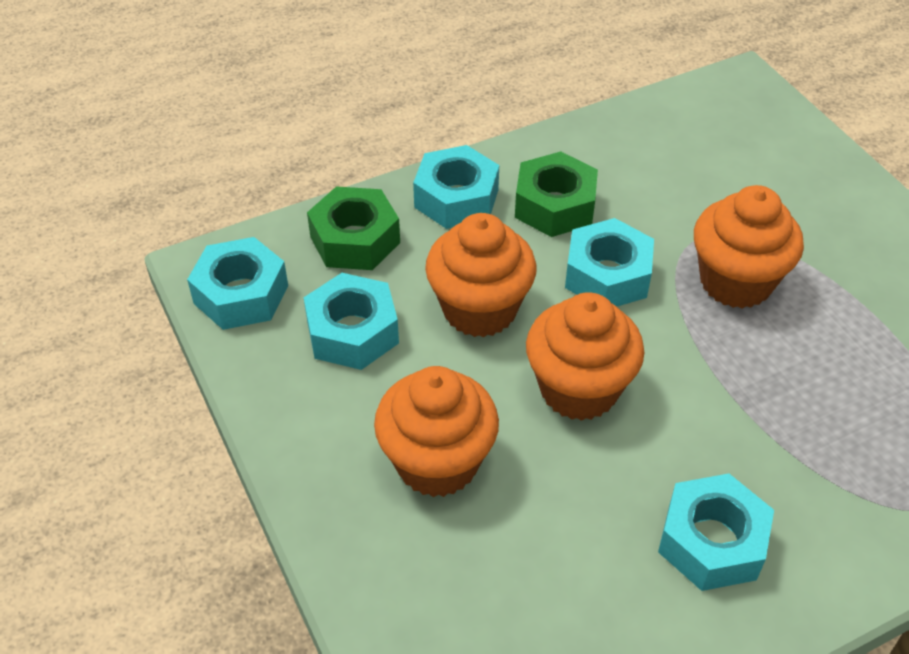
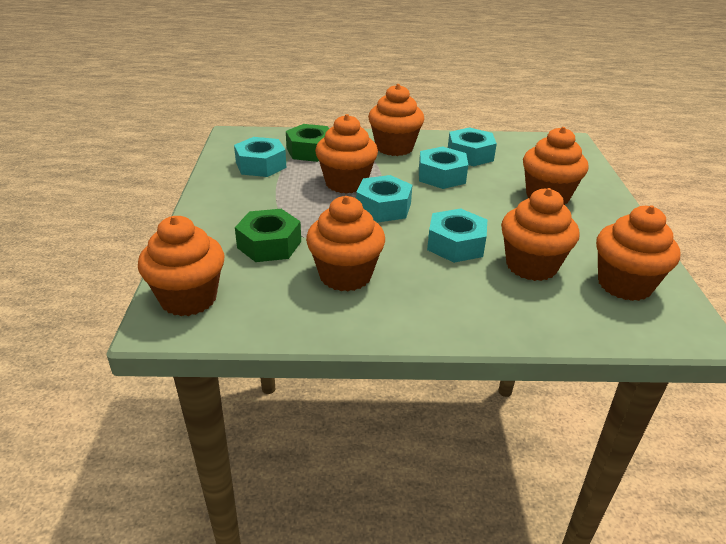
orange cupcake: 4 -> 7

